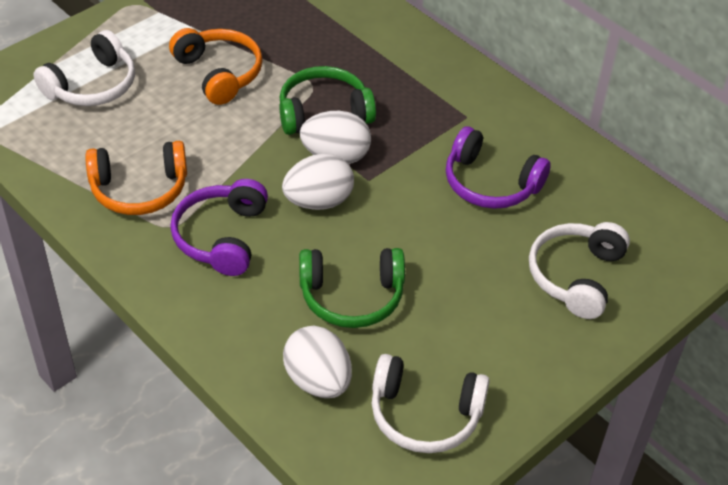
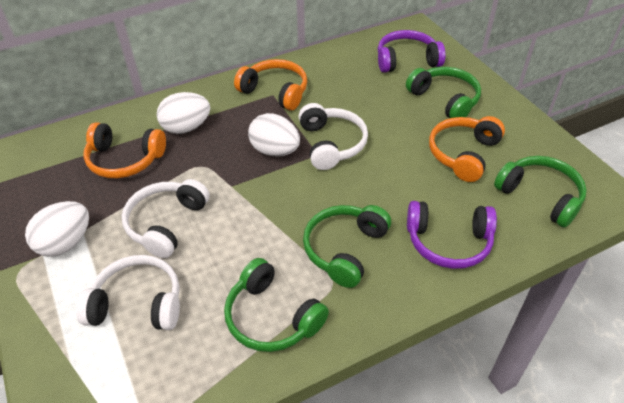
green headphones: 2 -> 4
orange headphones: 2 -> 3

